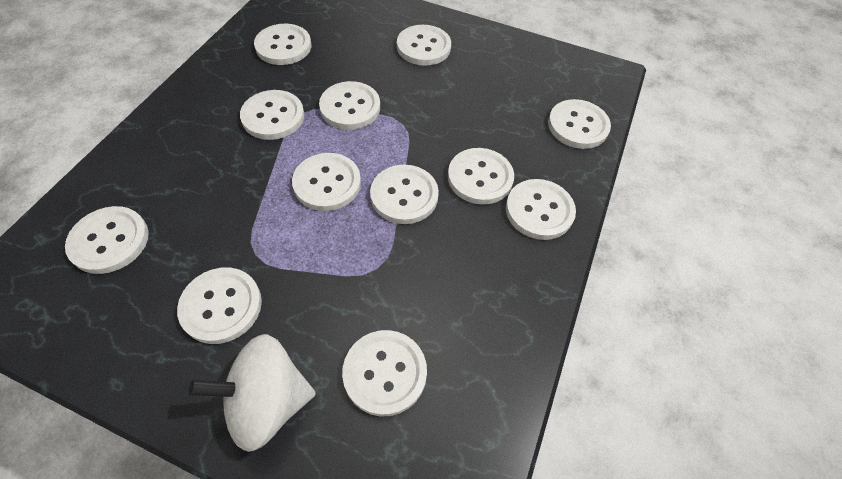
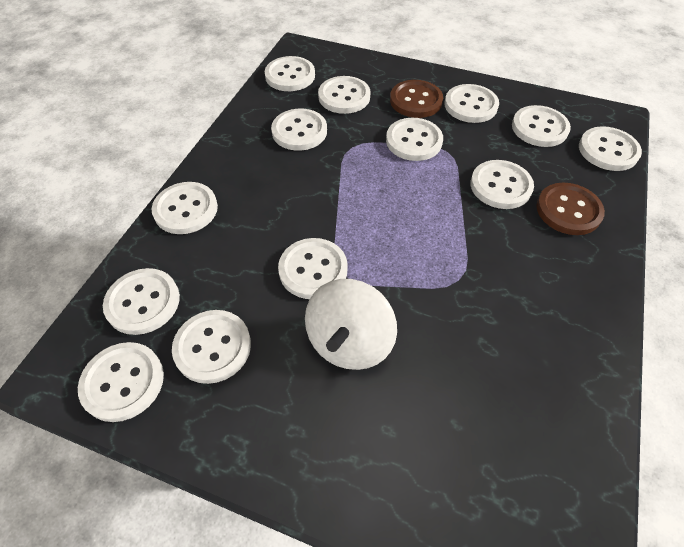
brown button: 0 -> 2
white button: 12 -> 13

